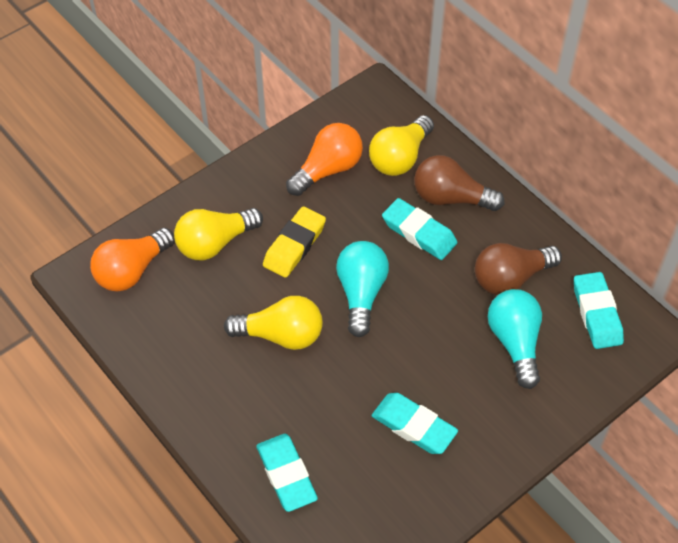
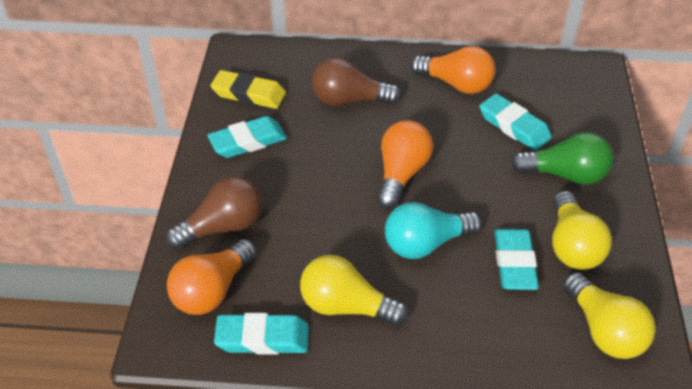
green light bulb: 0 -> 1
orange light bulb: 2 -> 3
turquoise light bulb: 2 -> 1

